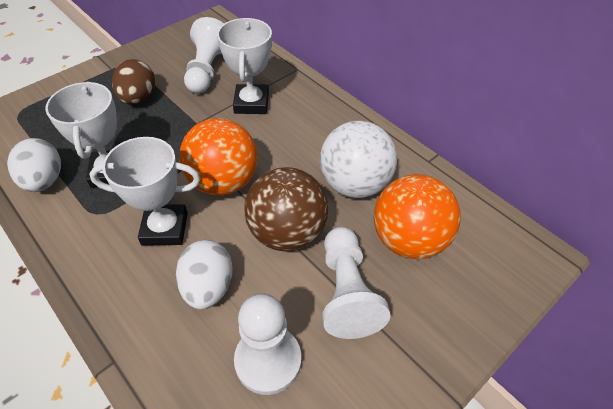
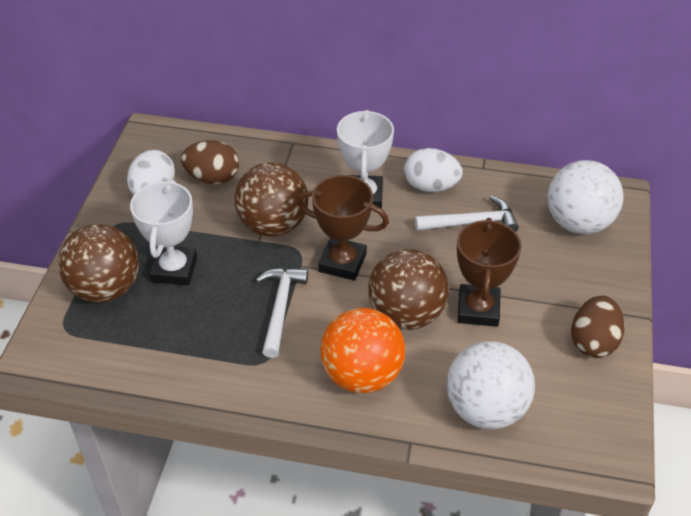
brown ball: 1 -> 3
brown egg: 1 -> 2
brown trophy: 0 -> 2
orange ball: 2 -> 1
white ball: 1 -> 2
white hammer: 0 -> 2
white pawn: 3 -> 0
white trophy: 3 -> 2

